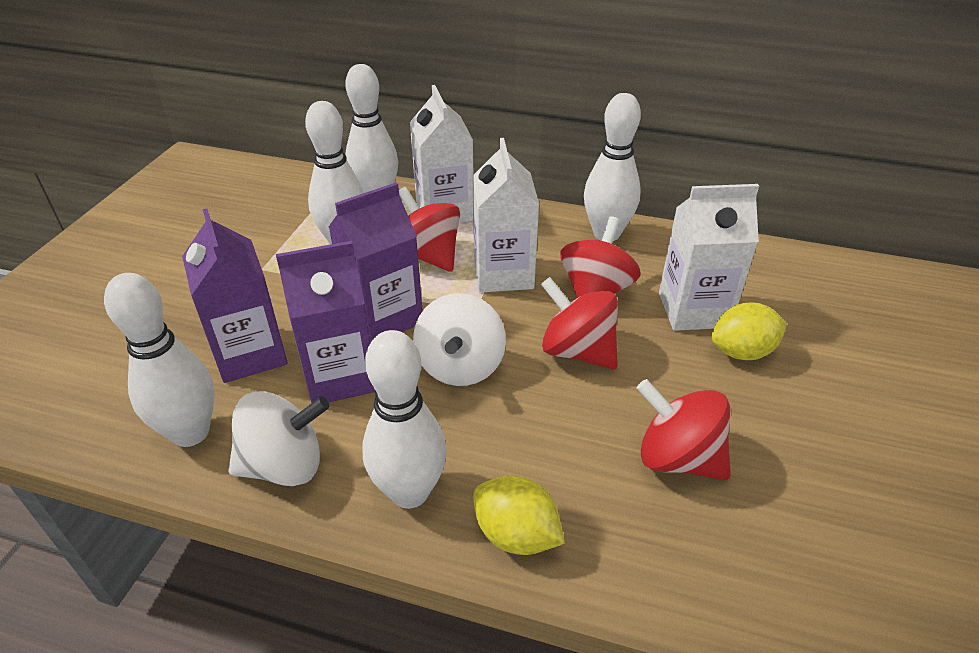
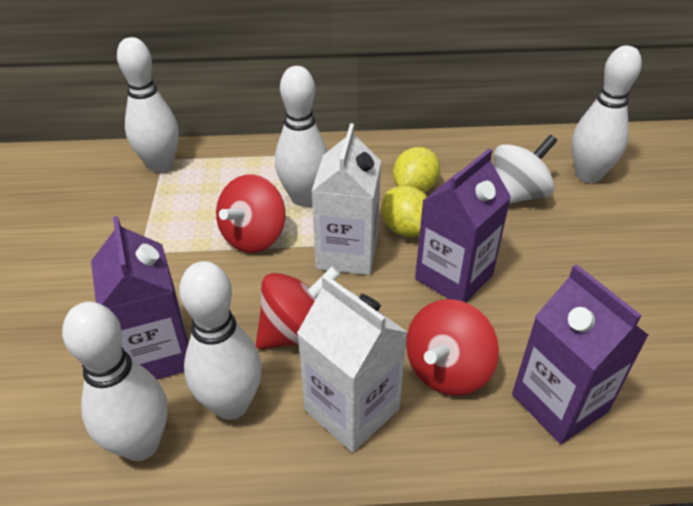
red spinning top: 4 -> 3
white carton: 3 -> 2
white spinning top: 2 -> 1

